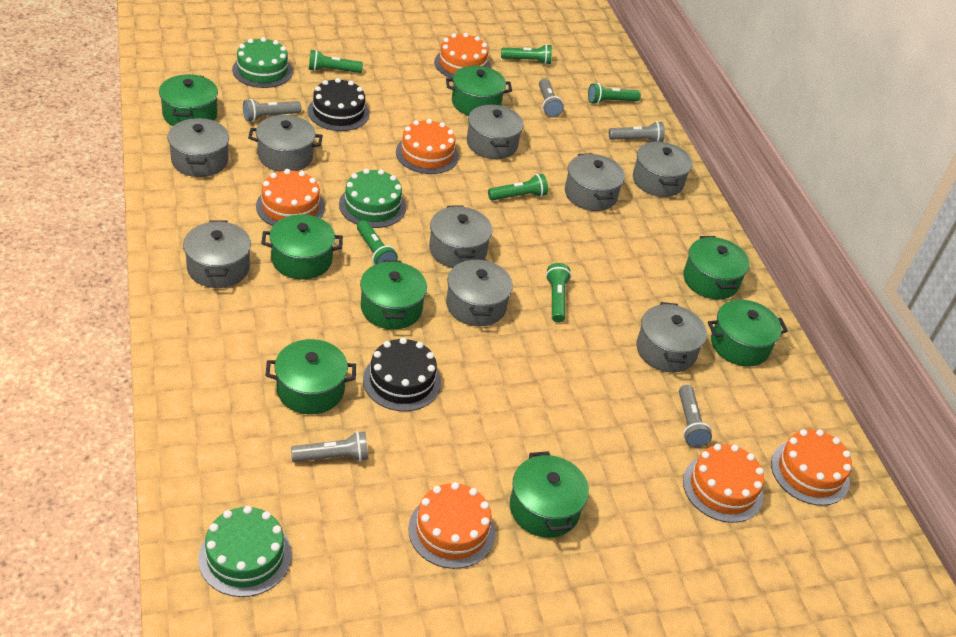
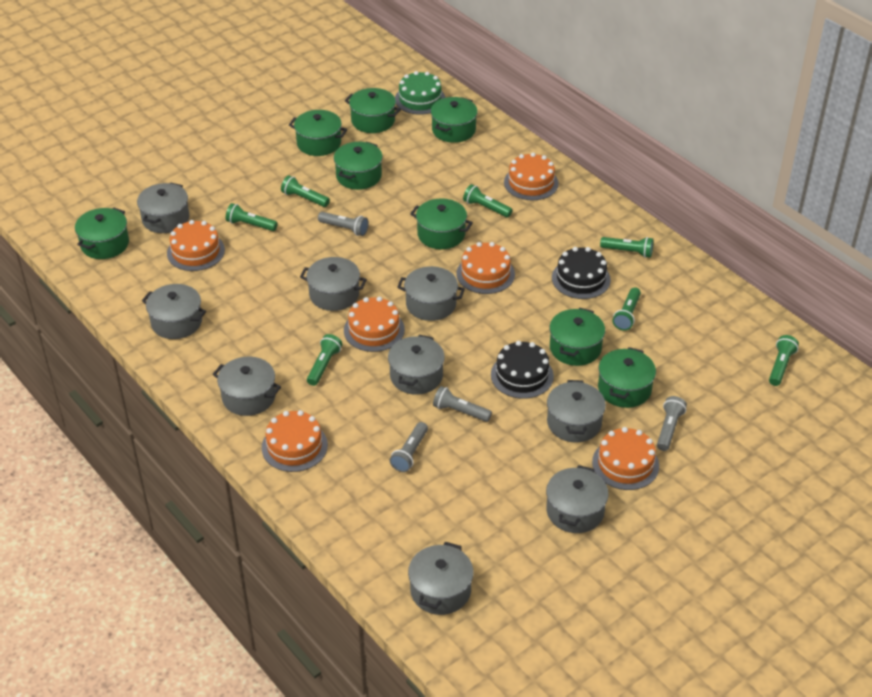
green cake: 3 -> 1
green flashlight: 6 -> 7
grey flashlight: 5 -> 4

